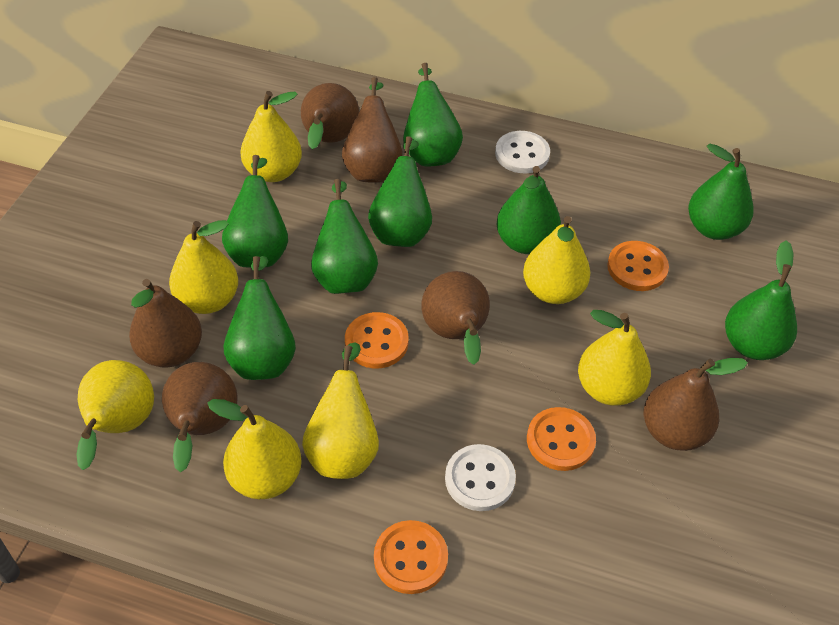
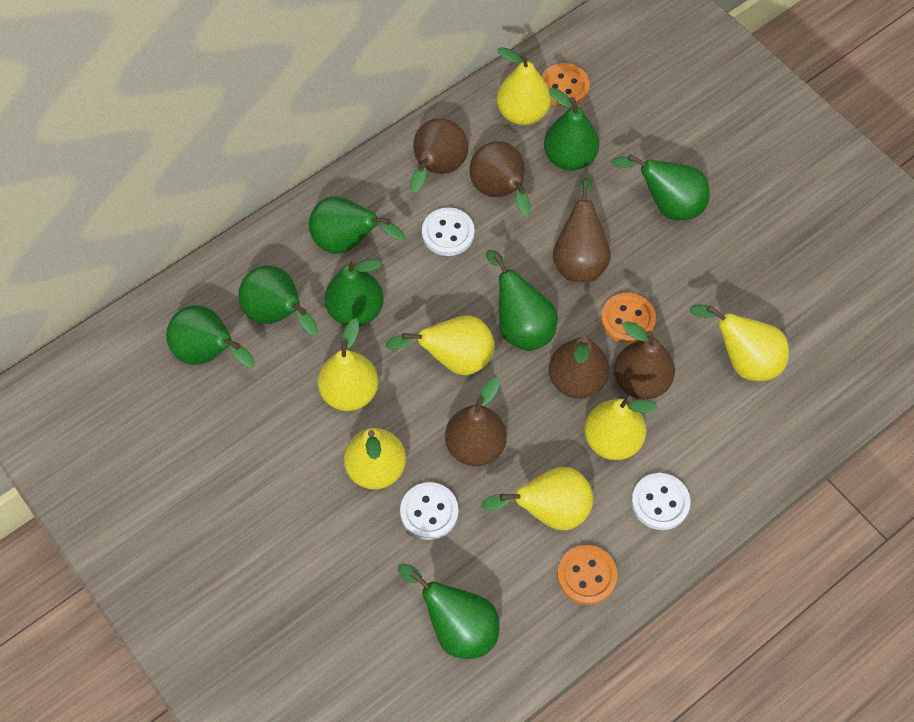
orange button: 4 -> 3
white button: 2 -> 3

